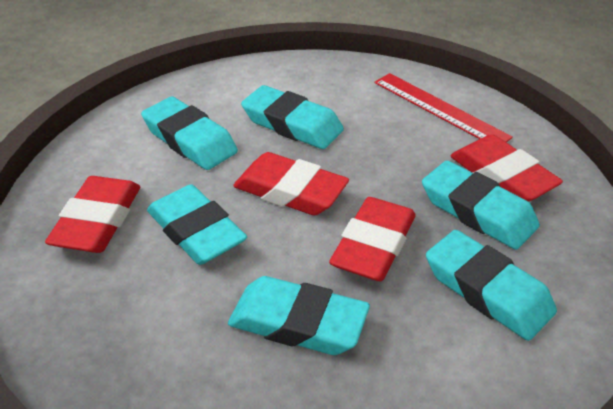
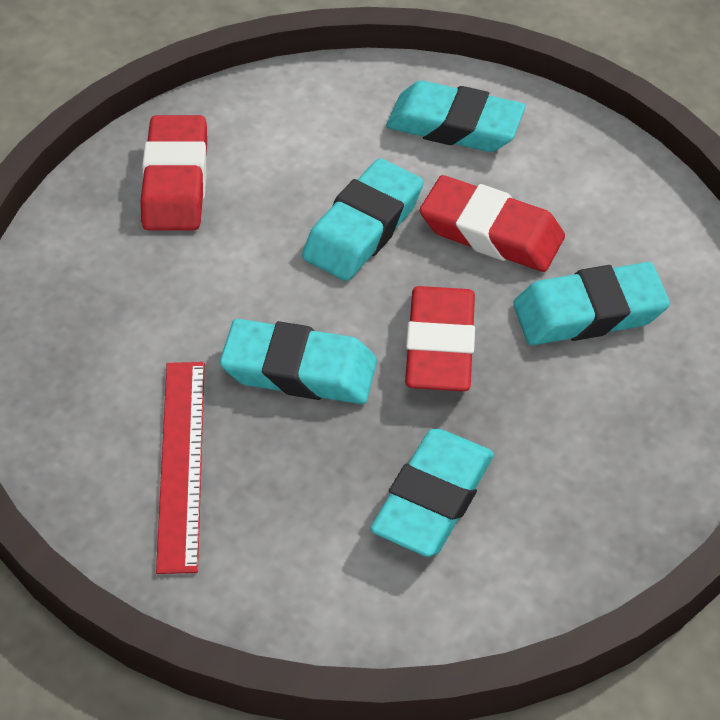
red eraser: 4 -> 3
turquoise eraser: 6 -> 5

